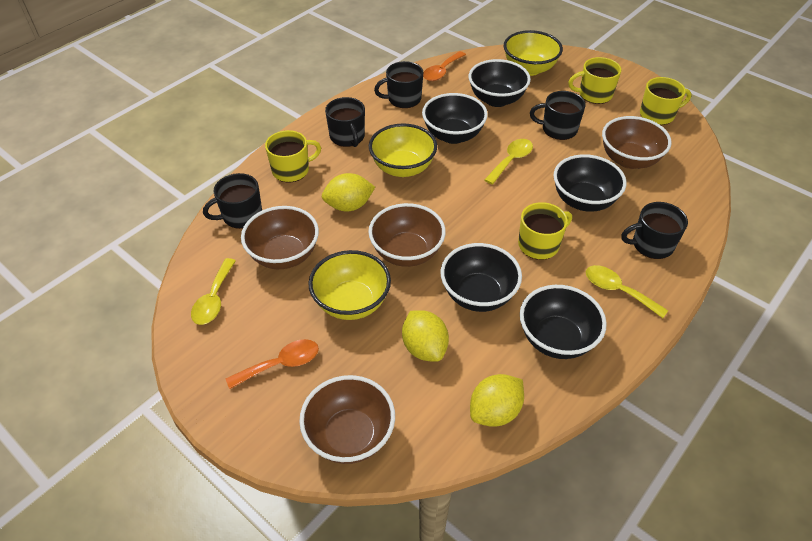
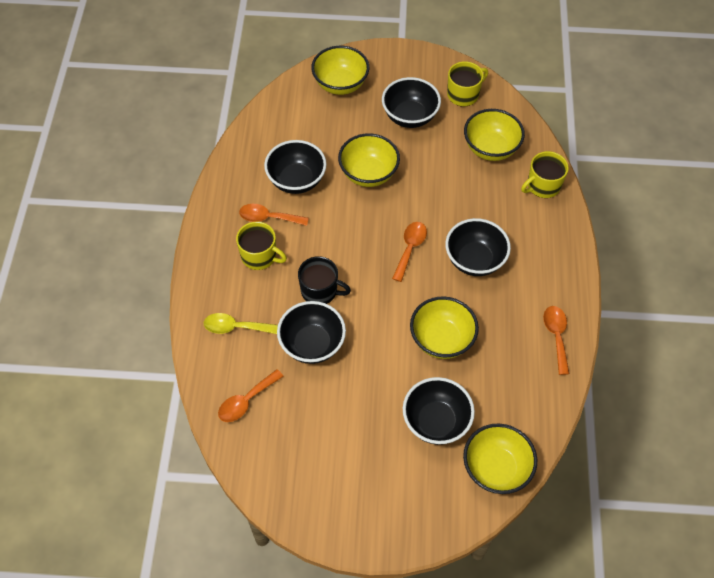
black mug: 5 -> 1
brown bowl: 4 -> 0
orange spoon: 2 -> 4
yellow bowl: 3 -> 5
yellow lemon: 3 -> 0
yellow mug: 4 -> 3
yellow spoon: 3 -> 1

